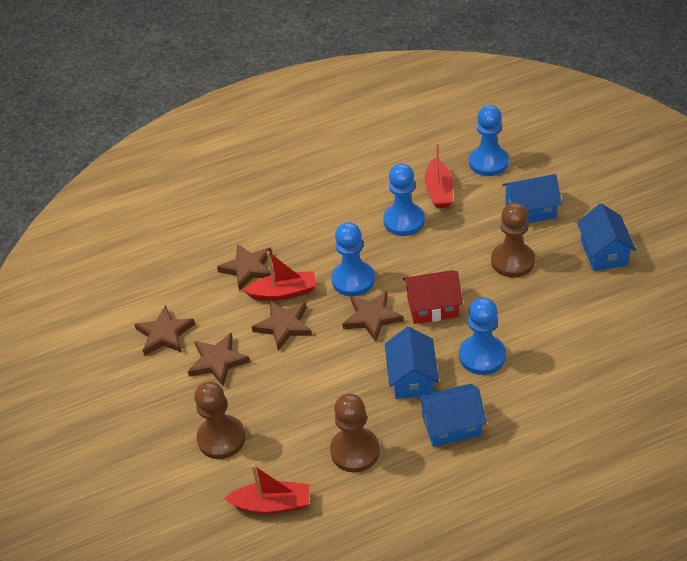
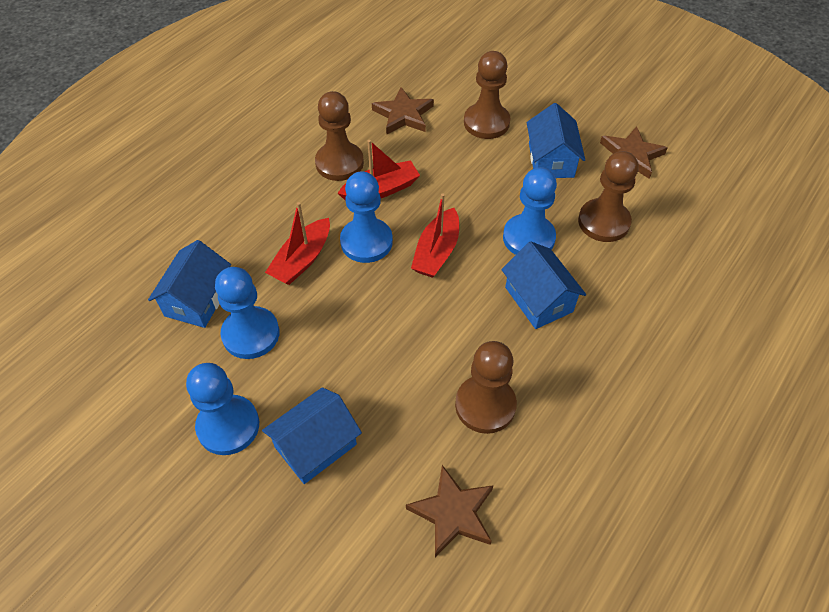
brown pawn: 3 -> 4
brown star: 5 -> 3
red house: 1 -> 0

